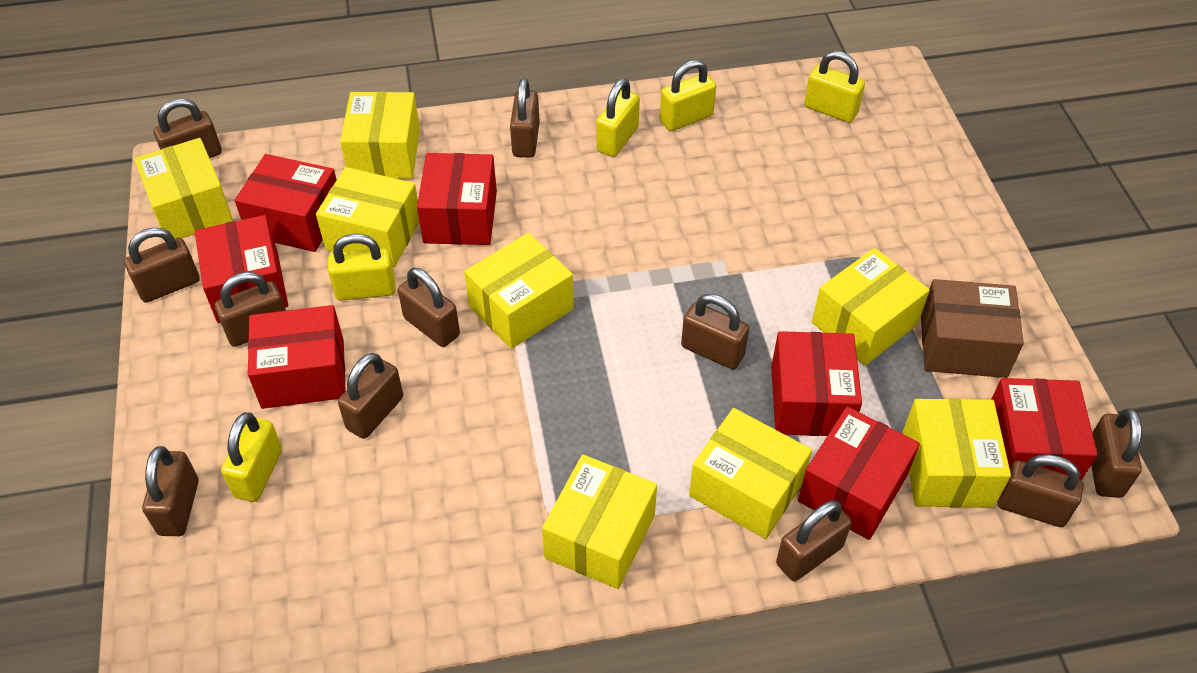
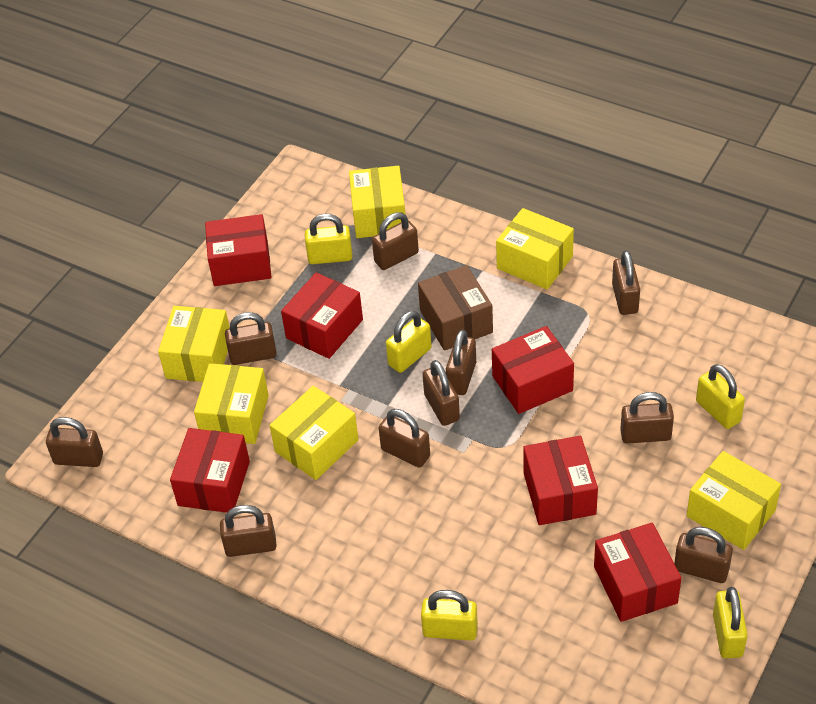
brown padlock: 11 -> 10
red box: 7 -> 6
yellow box: 8 -> 6

